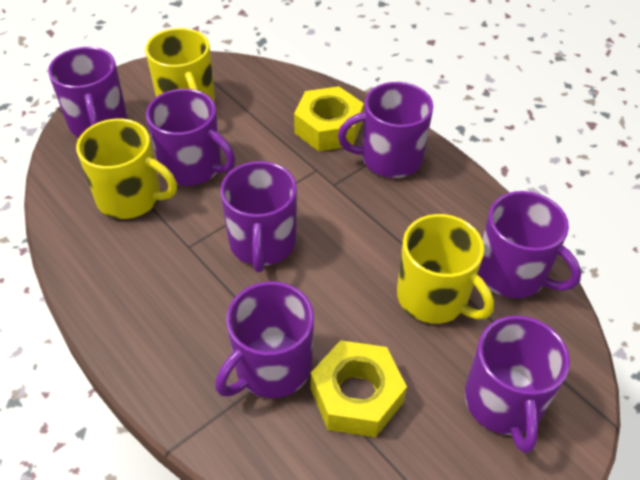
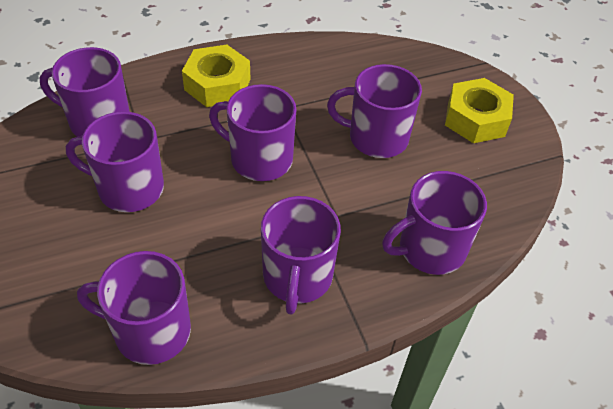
yellow mug: 3 -> 0

